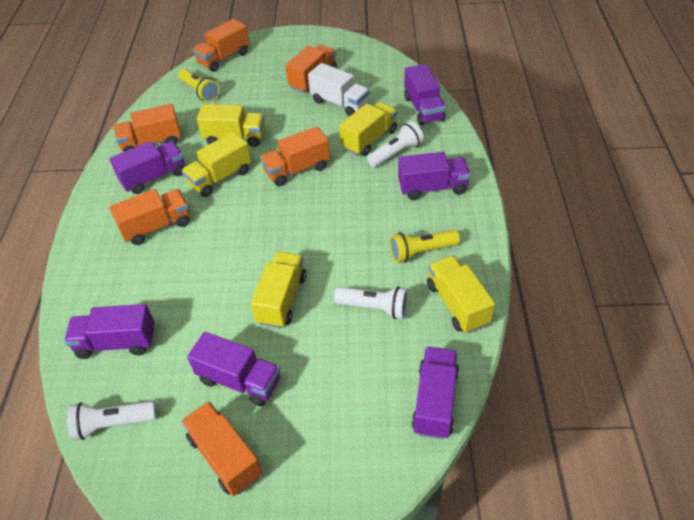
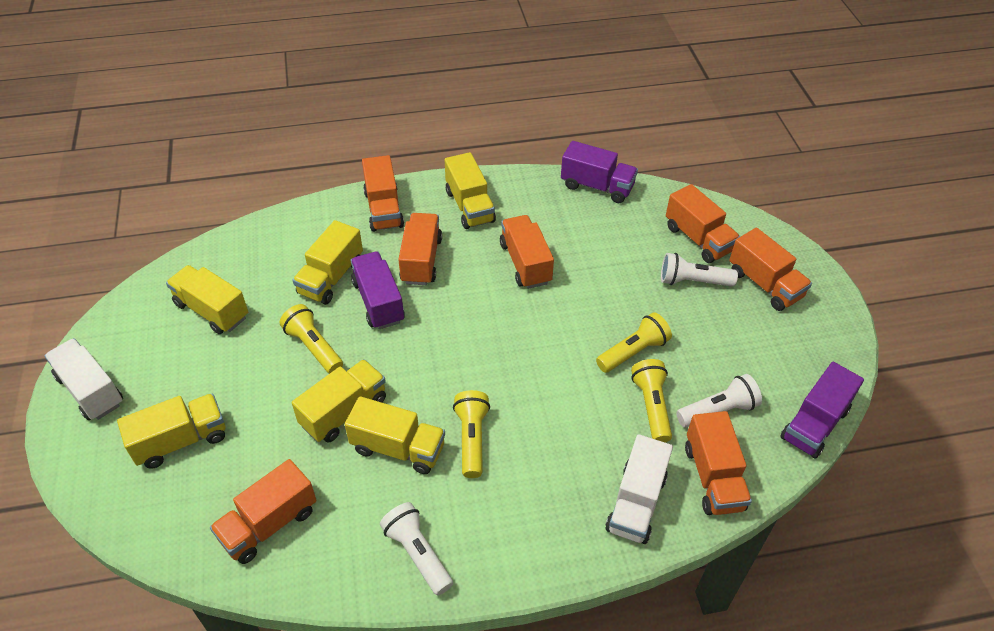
orange truck: 6 -> 7
purple truck: 6 -> 3
white truck: 1 -> 2
yellow flashlight: 2 -> 4
yellow truck: 5 -> 6

